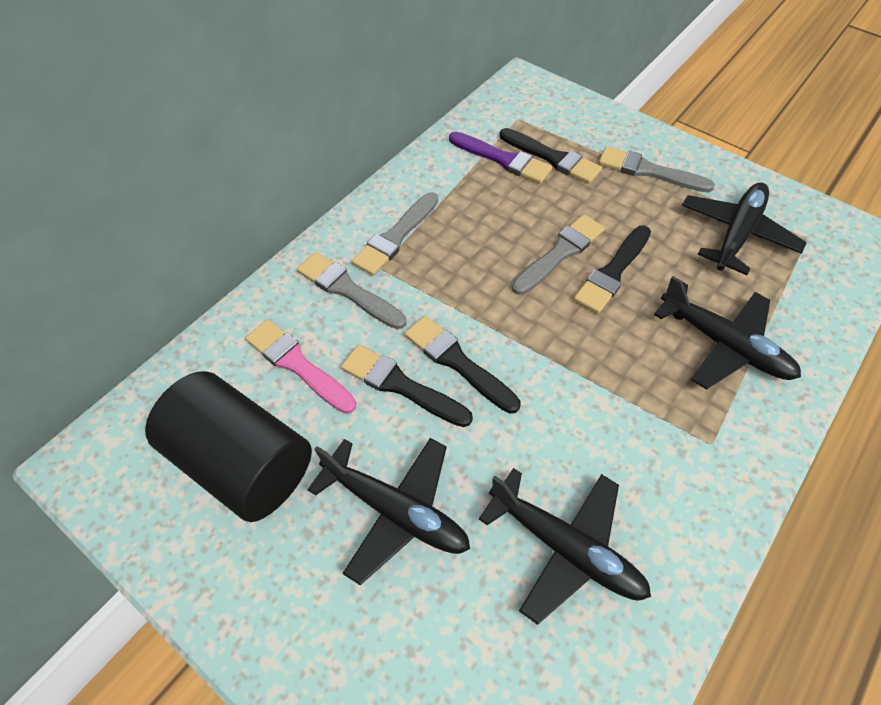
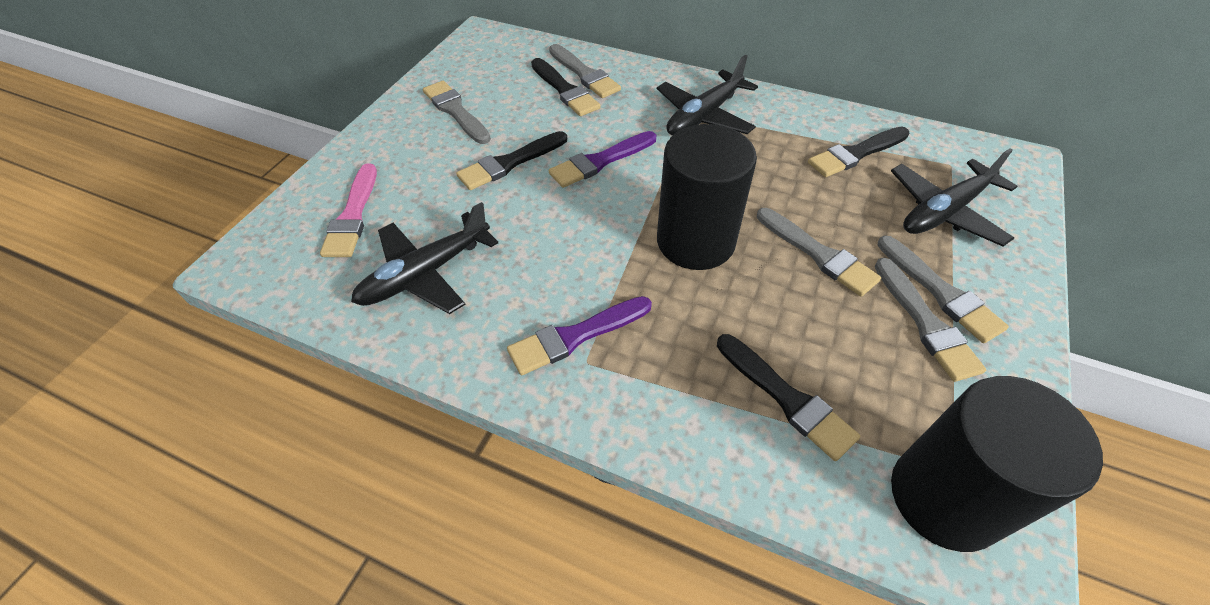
black cylinder: 1 -> 2
black plane: 4 -> 3
grey brush: 4 -> 5
purple brush: 1 -> 2

